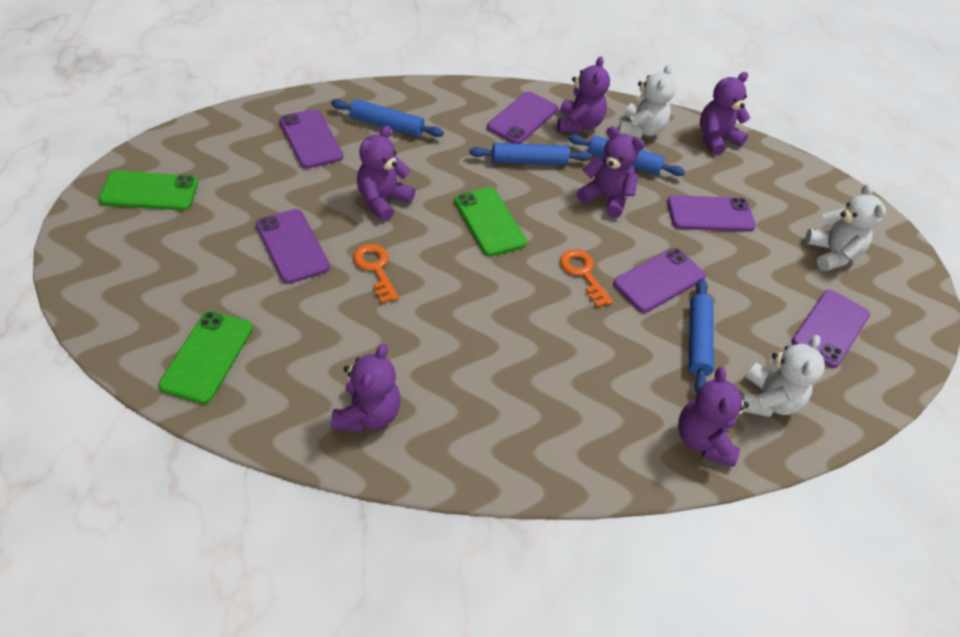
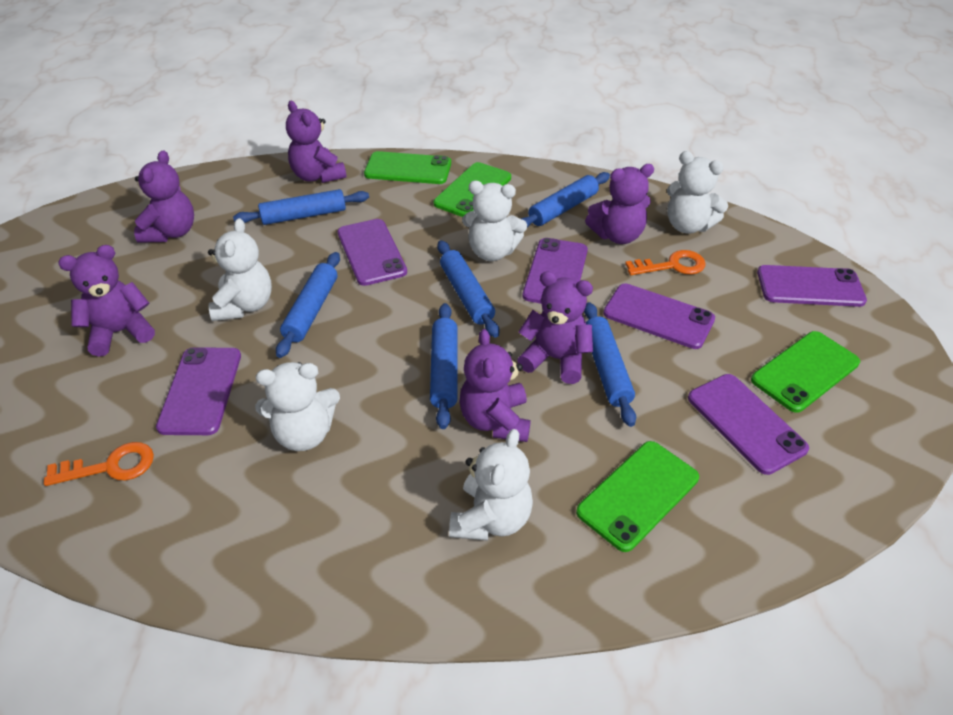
blue rolling pin: 4 -> 6
green phone: 3 -> 4
white teddy bear: 3 -> 5

